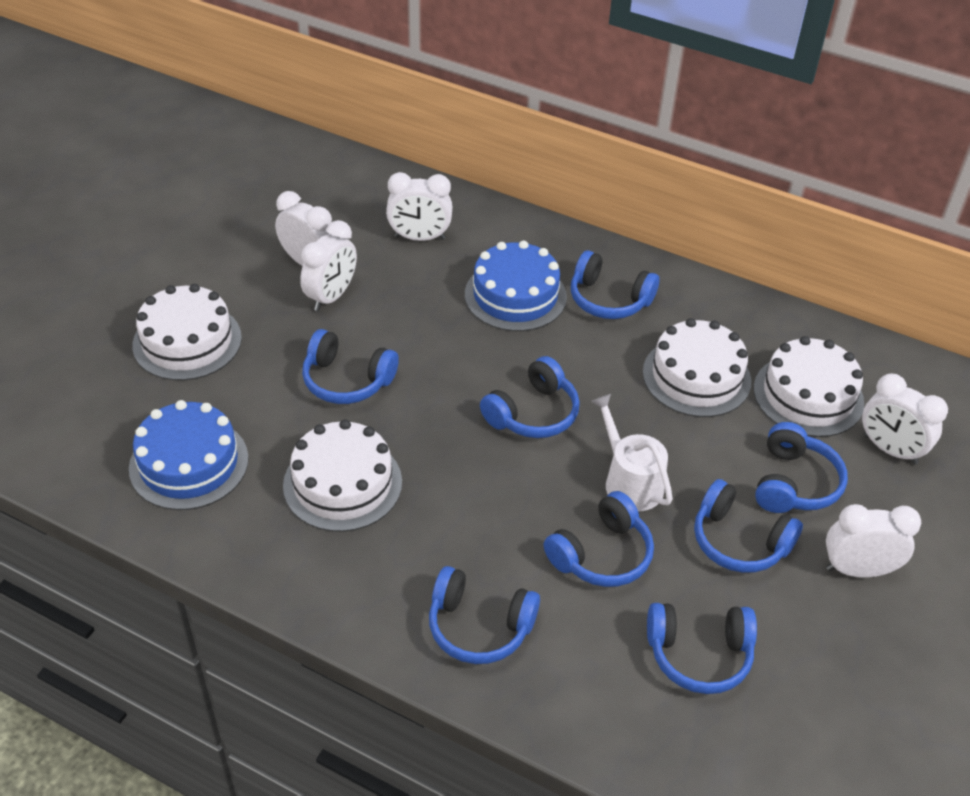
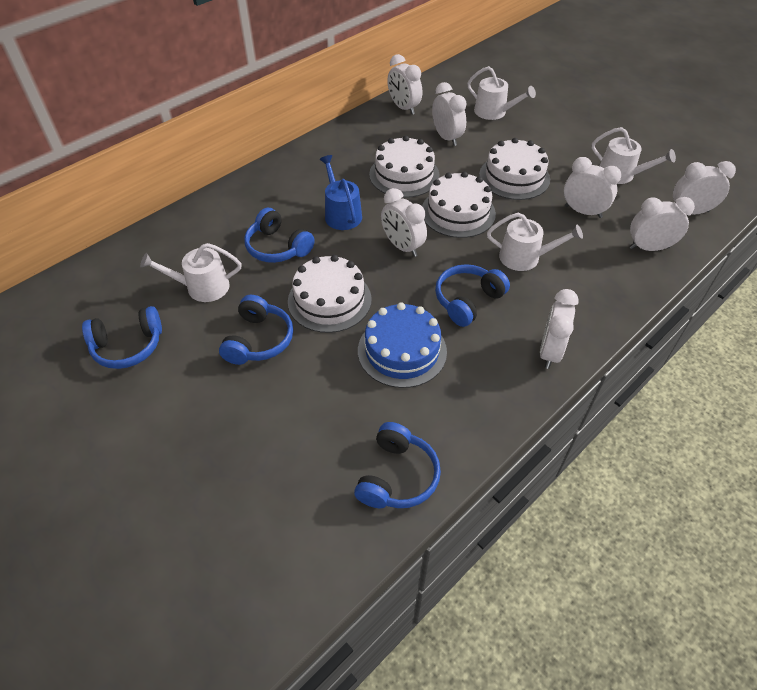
blue cake: 2 -> 1
blue headphones: 8 -> 5
blue watering can: 0 -> 1
white clock: 5 -> 7
white watering can: 1 -> 4

